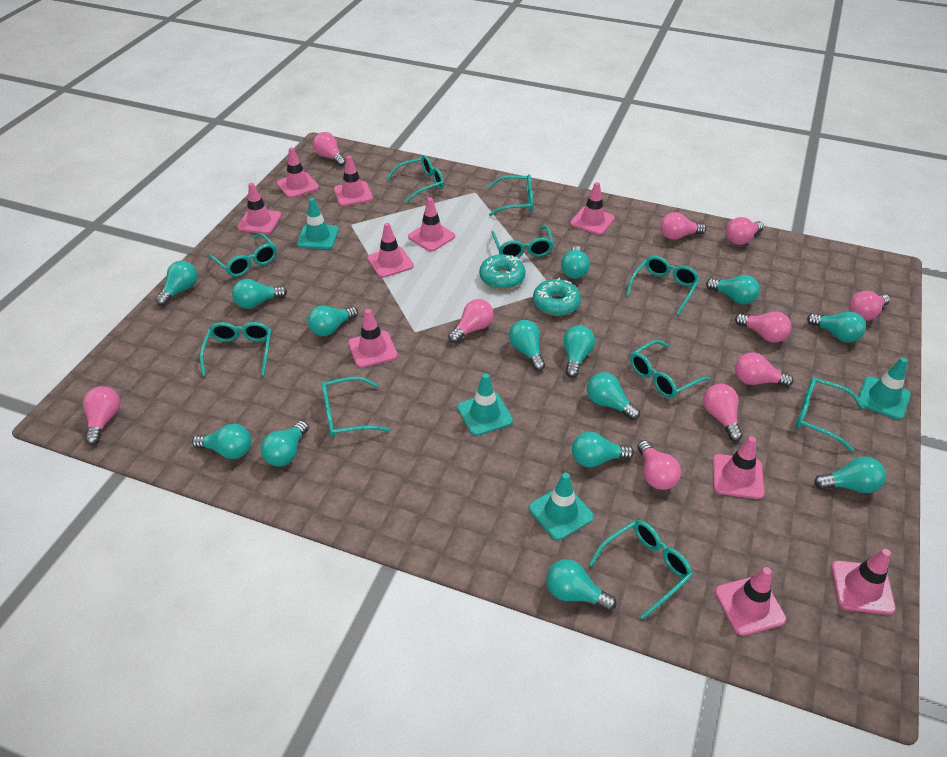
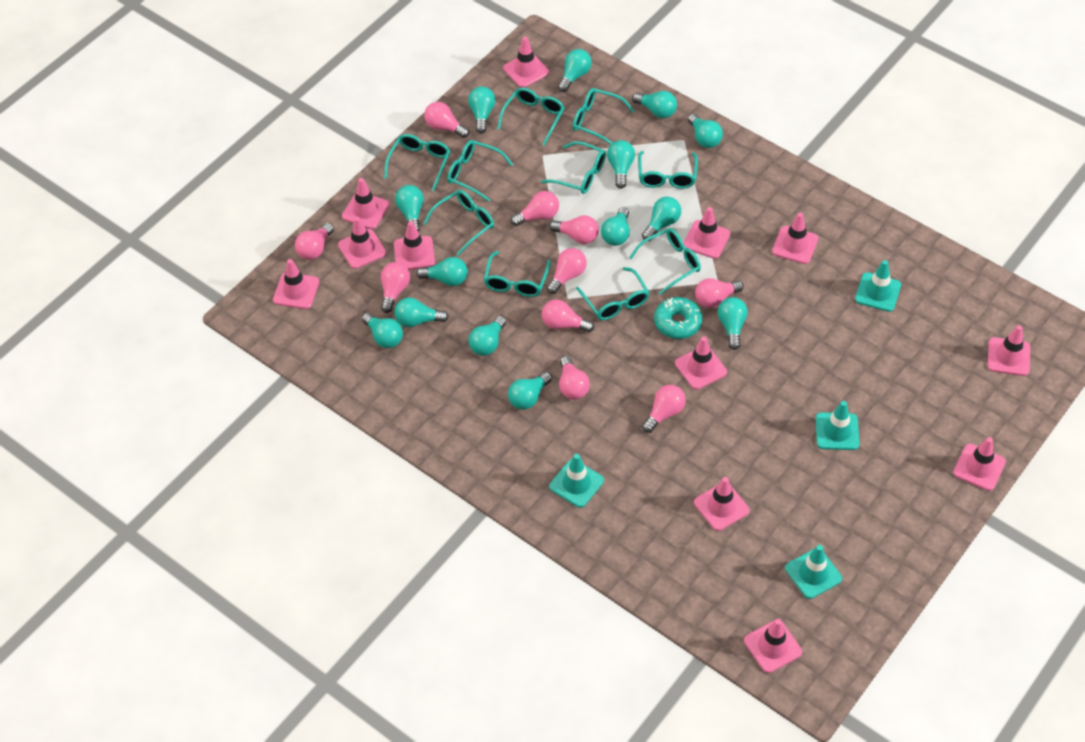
pink traffic cone: 10 -> 12
turquoise donut: 2 -> 1

